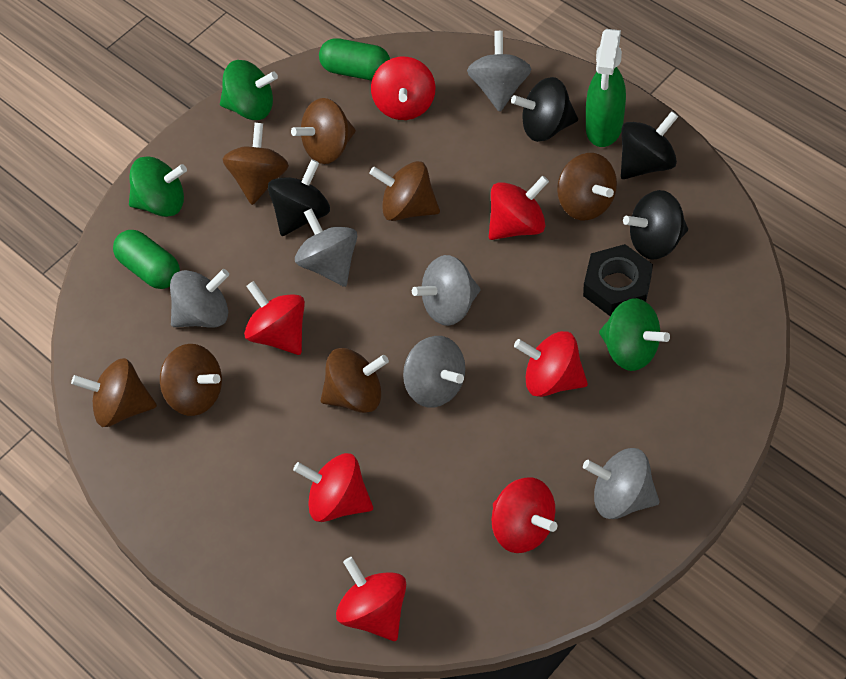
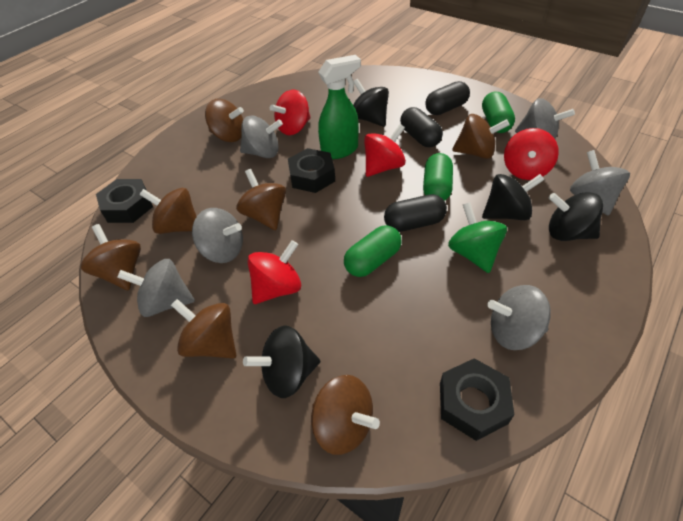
black capsule: 0 -> 3
black nut: 1 -> 3
green capsule: 2 -> 3
green spinning top: 3 -> 1
red spinning top: 7 -> 4

